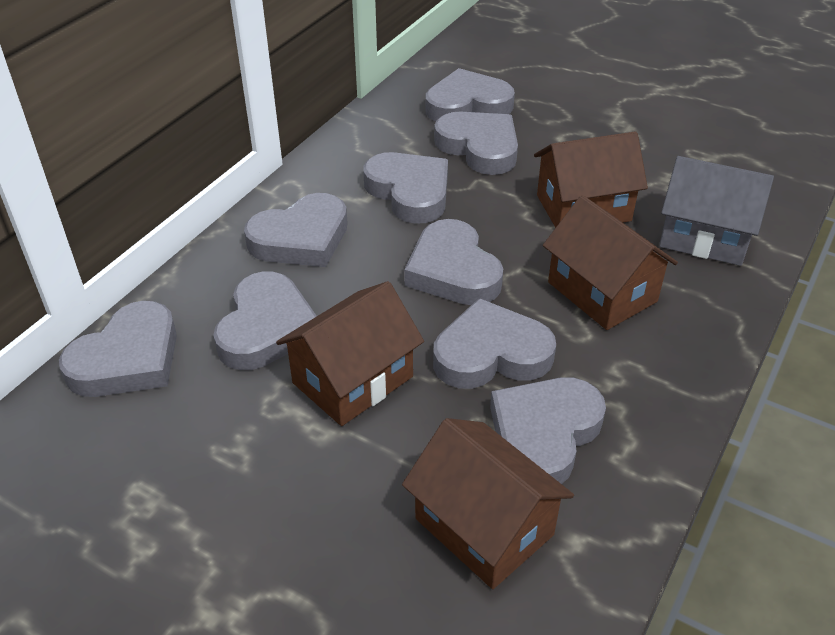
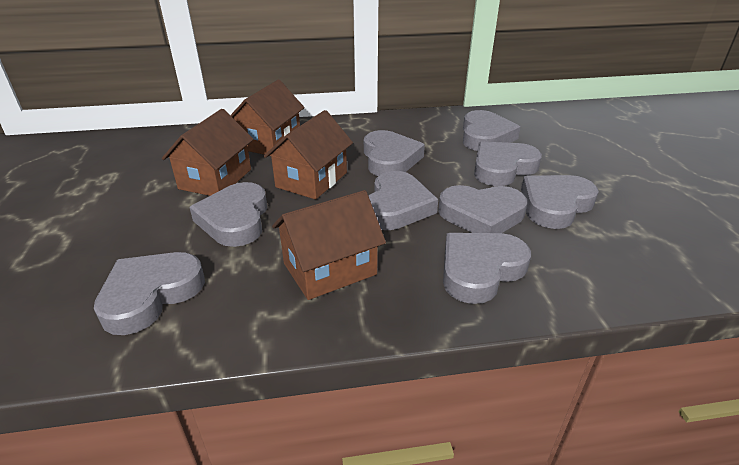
grey house: 1 -> 0

